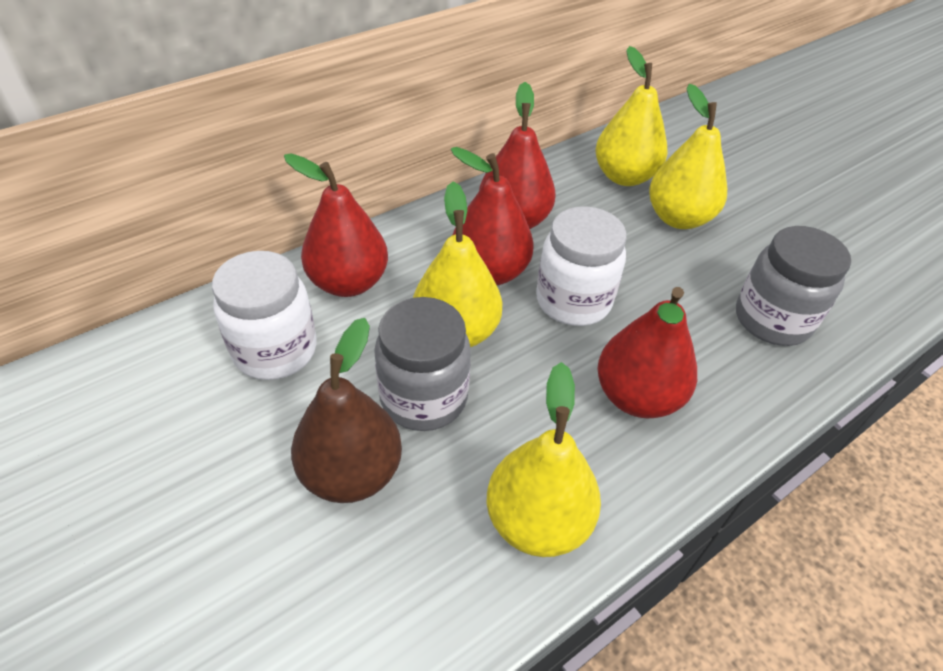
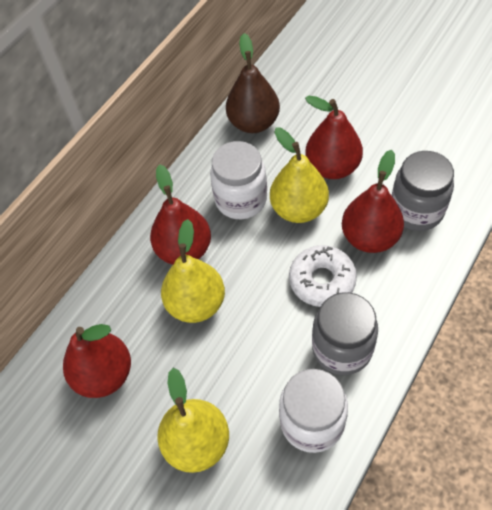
white donut: 0 -> 1
yellow pear: 4 -> 3

